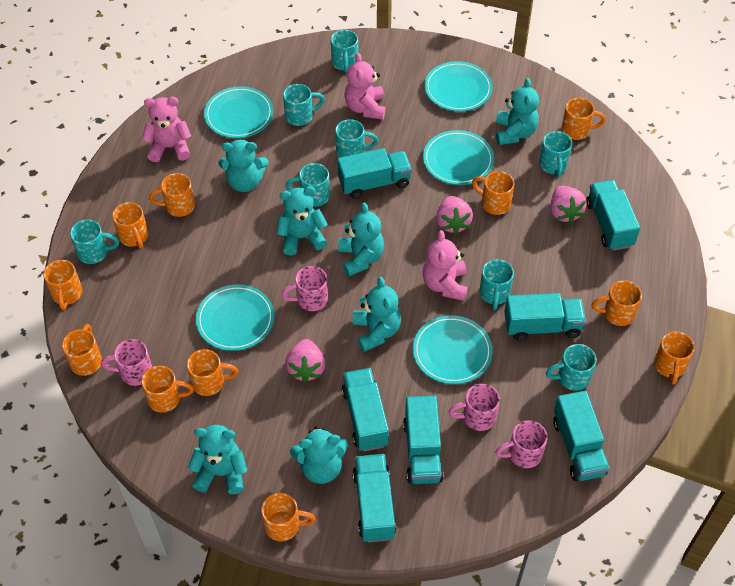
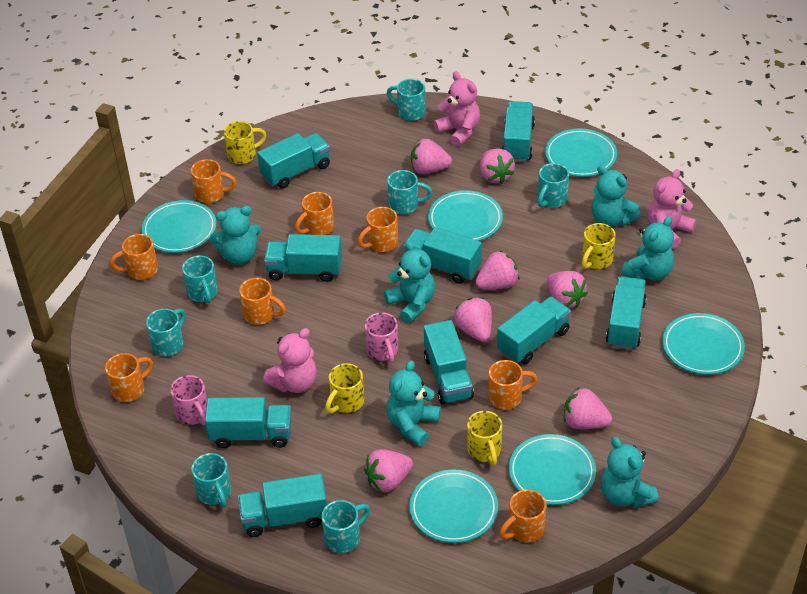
orange mug: 11 -> 8
pink mug: 4 -> 2
pink strawberry: 3 -> 7
turquoise mug: 8 -> 7
turquoise plate: 5 -> 6
turquoise teddy bear: 7 -> 6
turquoise truck: 7 -> 9
yellow mug: 0 -> 4

